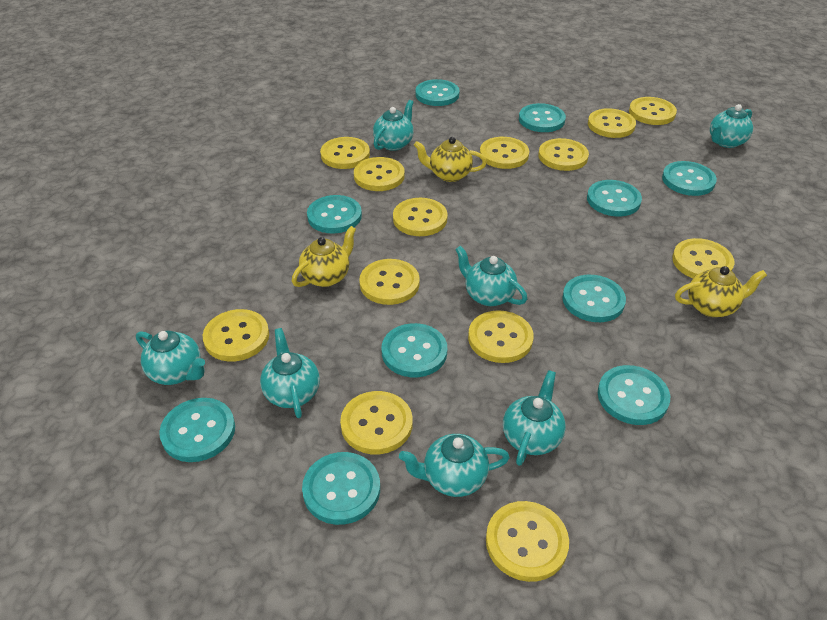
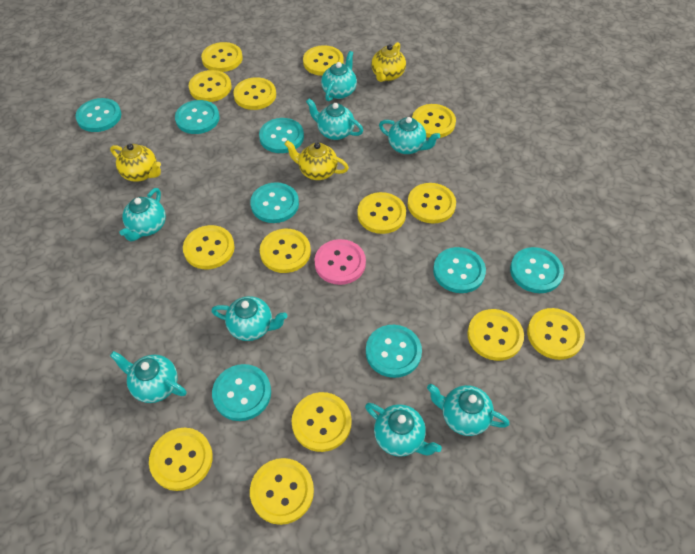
pink button: 0 -> 1
turquoise button: 10 -> 8
turquoise teapot: 7 -> 8
yellow button: 13 -> 14

